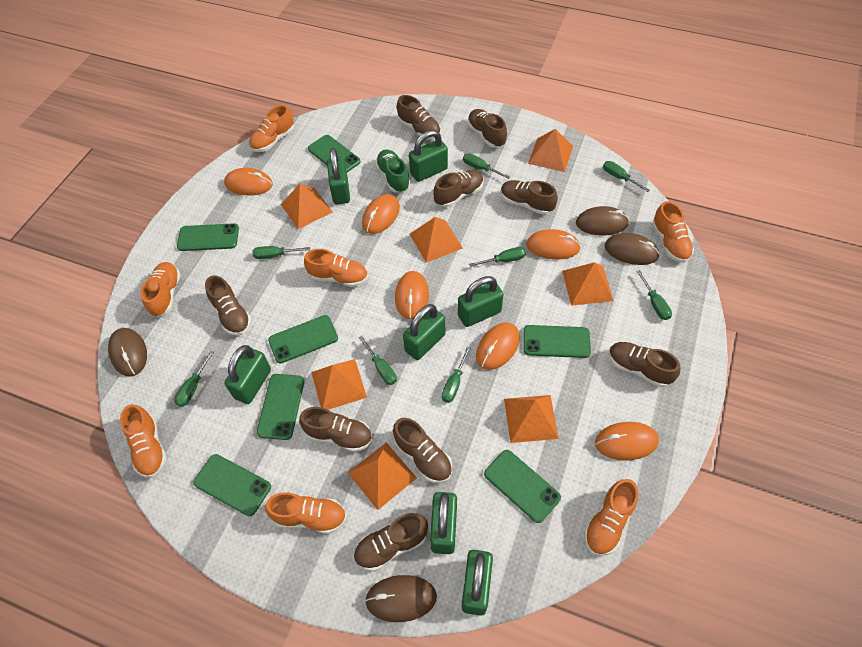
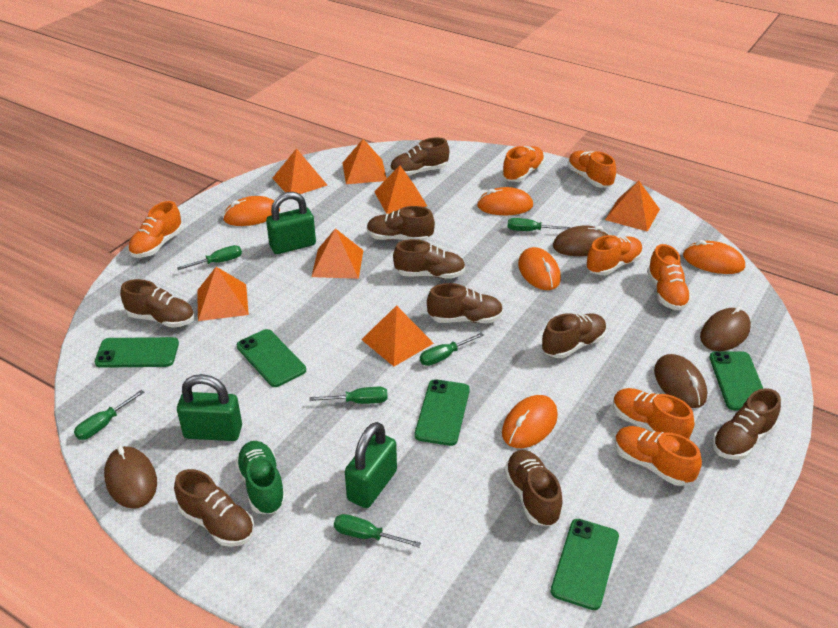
green padlock: 7 -> 3
green phone: 7 -> 5
green screwdriver: 8 -> 6
orange mouse: 6 -> 5

